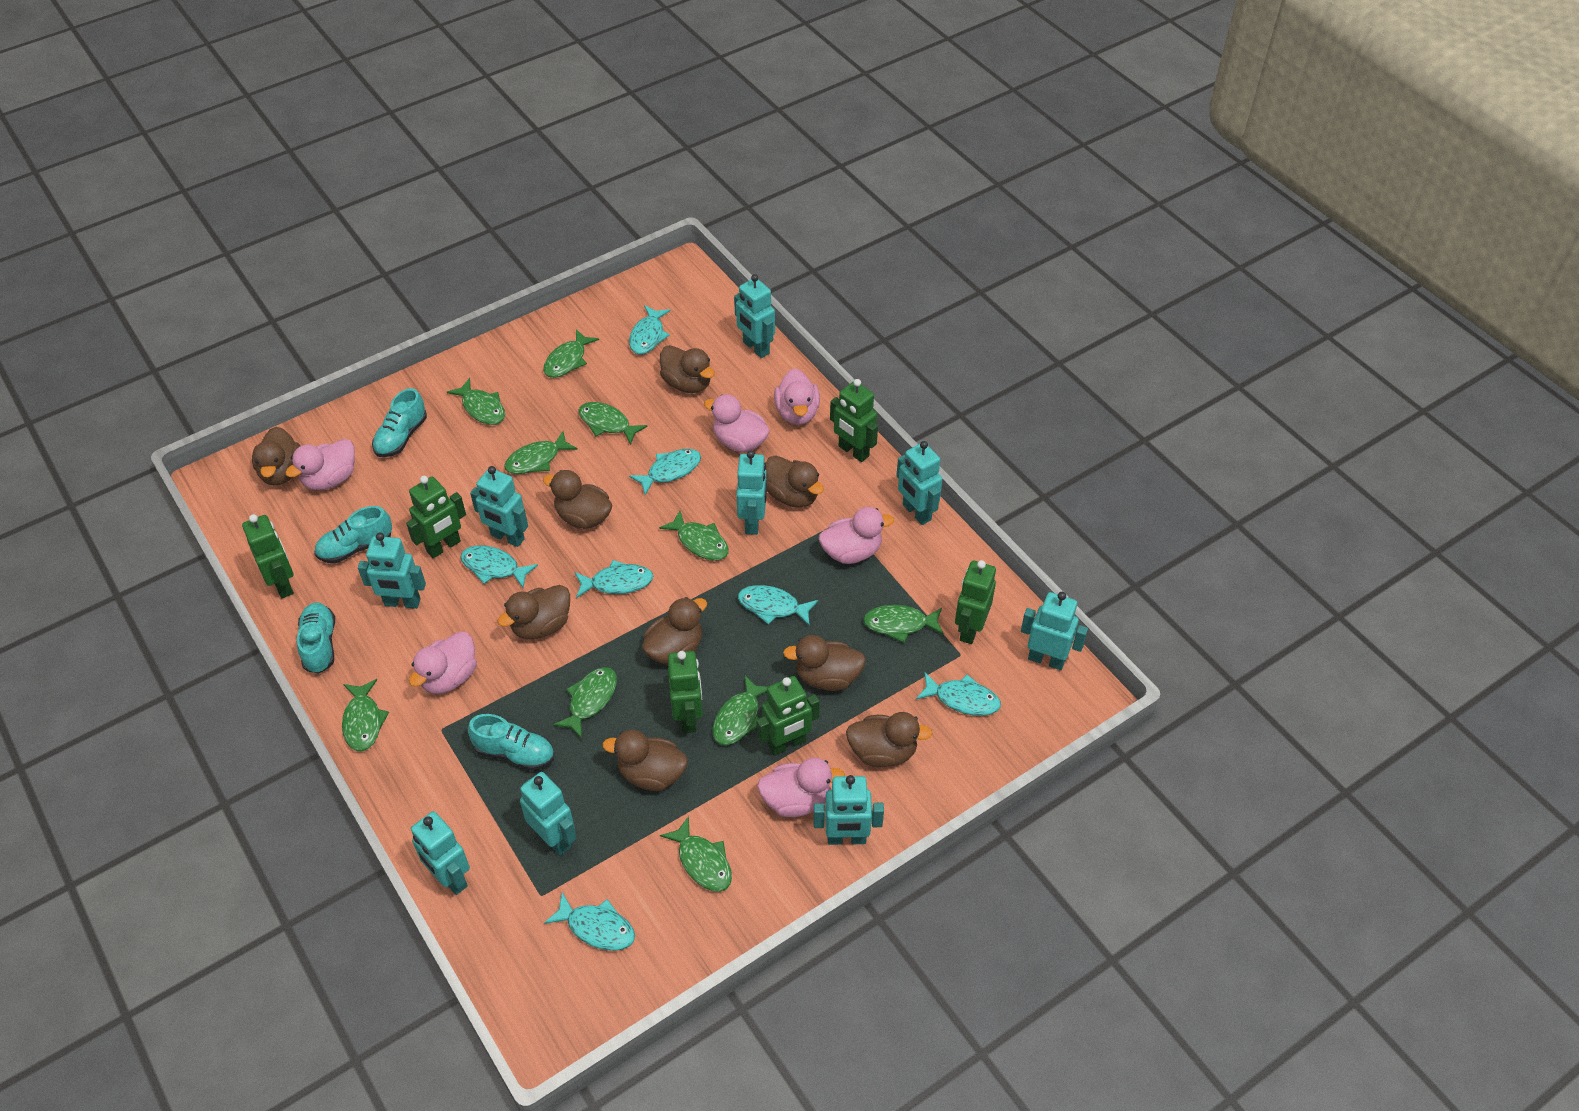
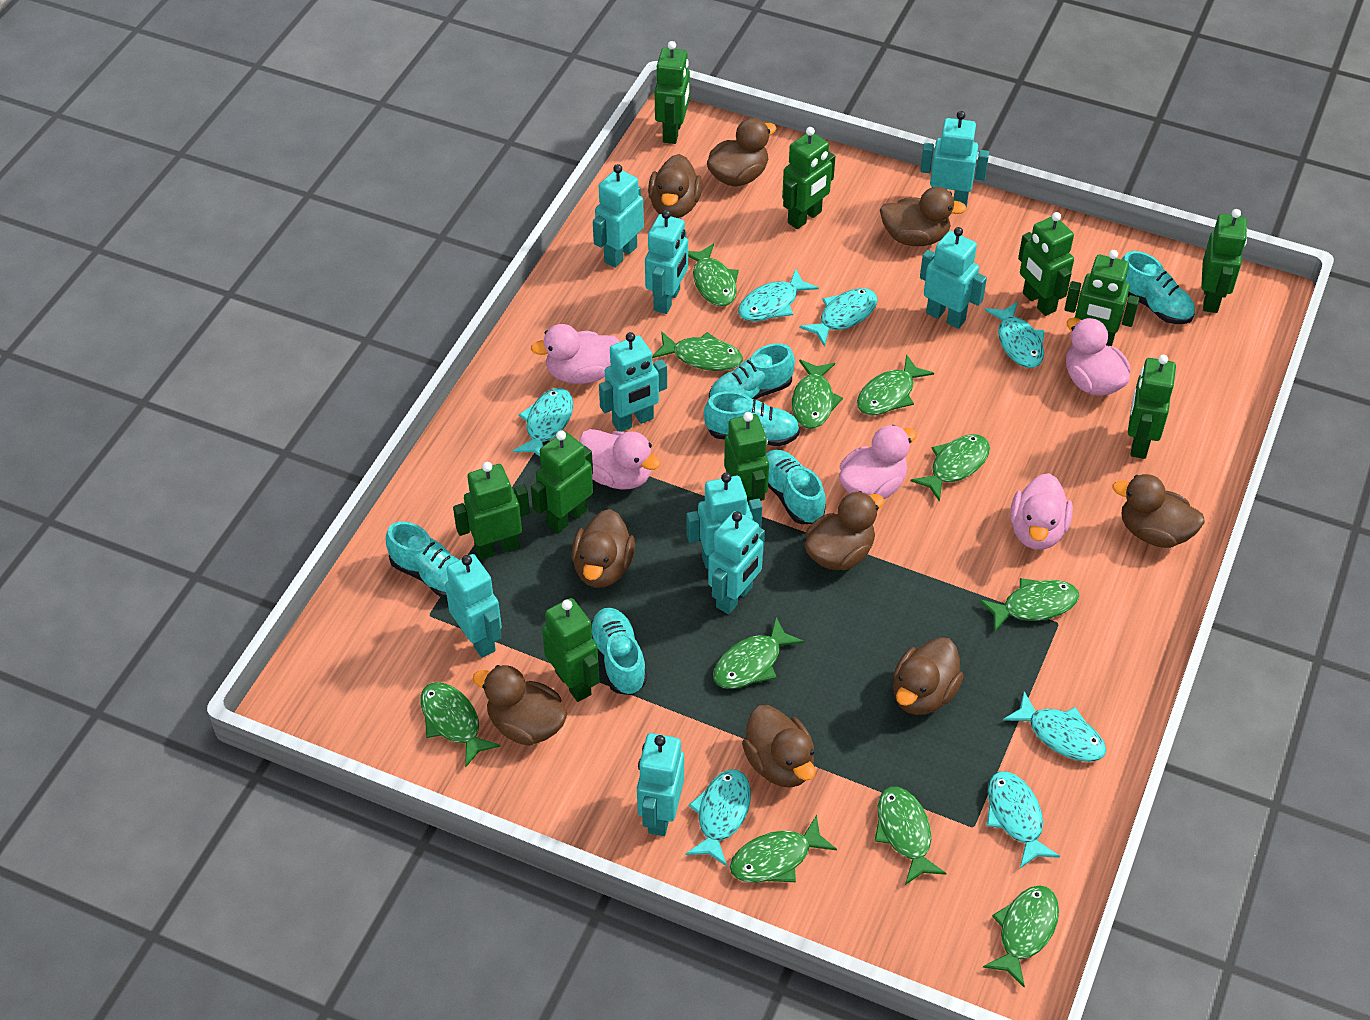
green fish: 10 -> 11
green robot: 6 -> 10
pink duck: 6 -> 5
turquoise shoe: 4 -> 6

